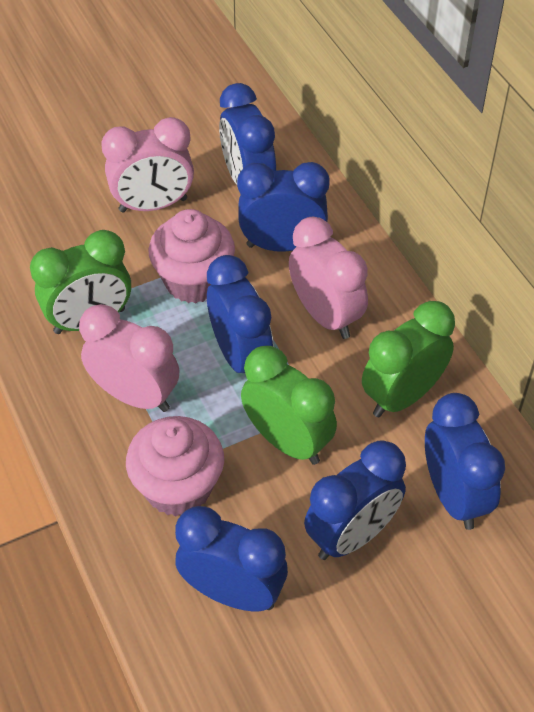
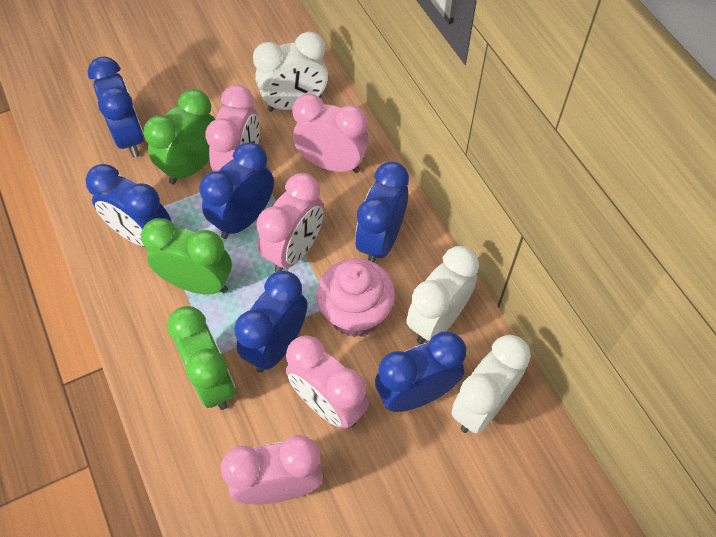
pink clock: 3 -> 5
pink cupcake: 2 -> 1
white clock: 0 -> 3

